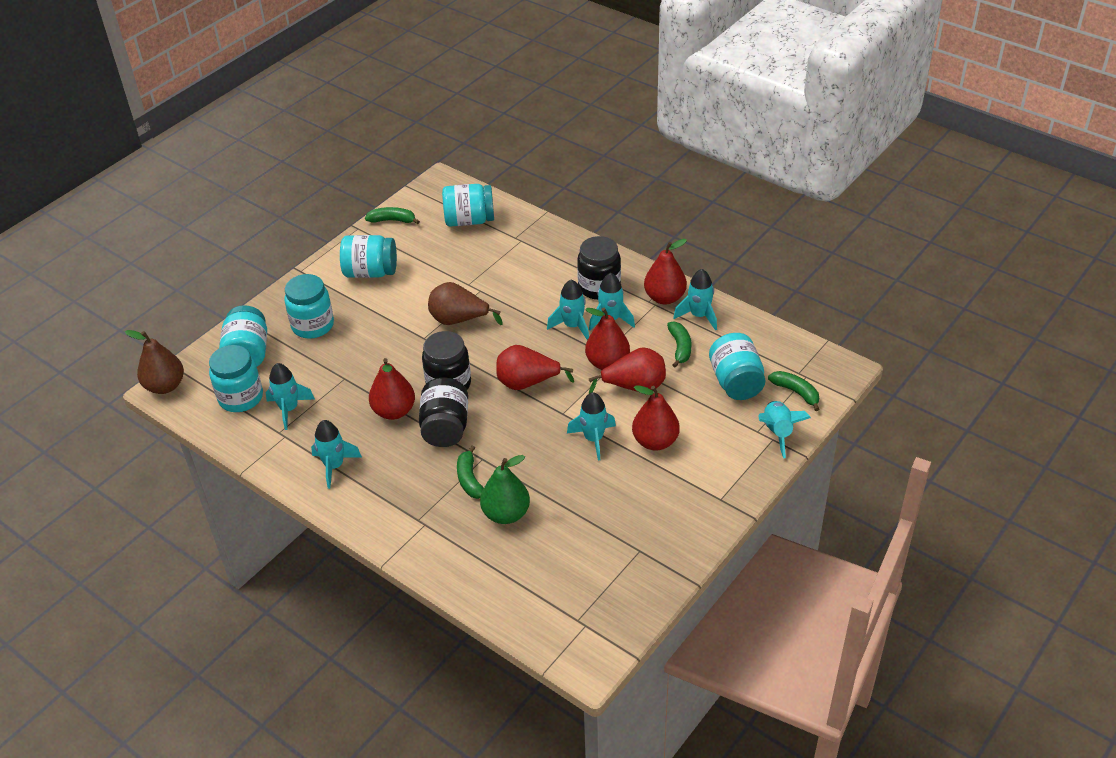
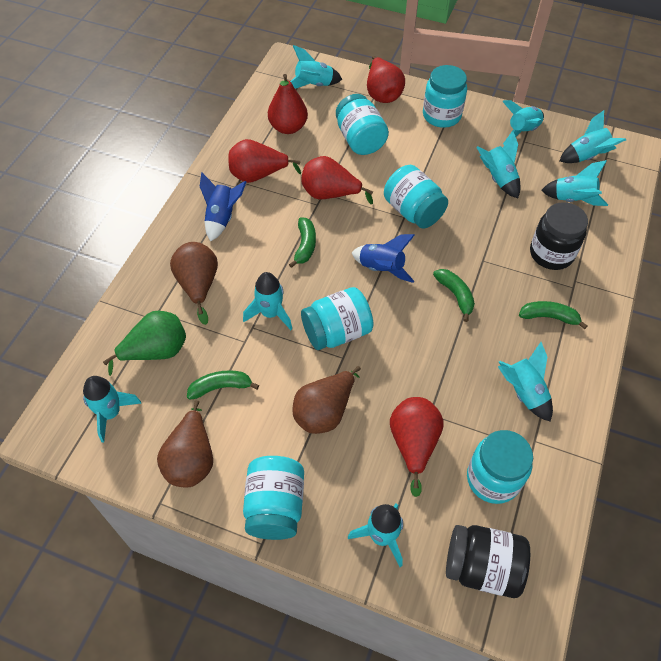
black jar: 3 -> 2
blue rocket: 0 -> 2
brown pear: 2 -> 3
red pear: 6 -> 5
turquoise rocket: 7 -> 9

